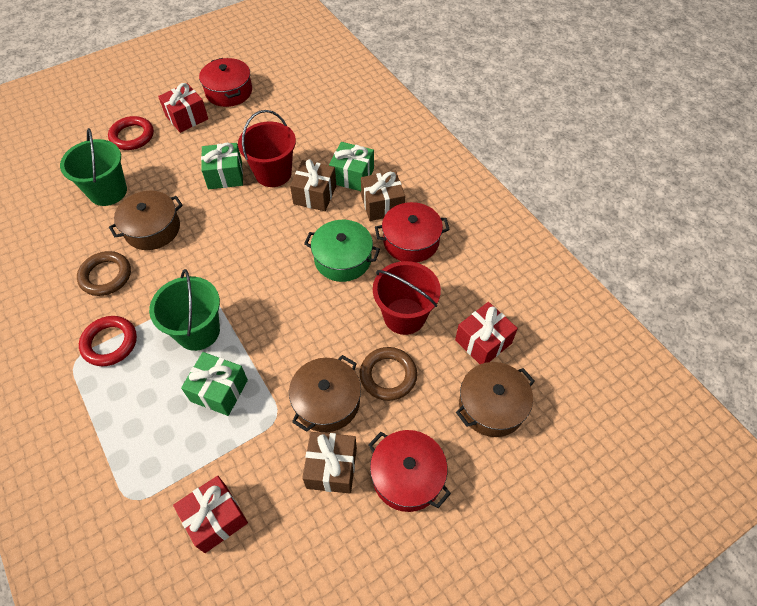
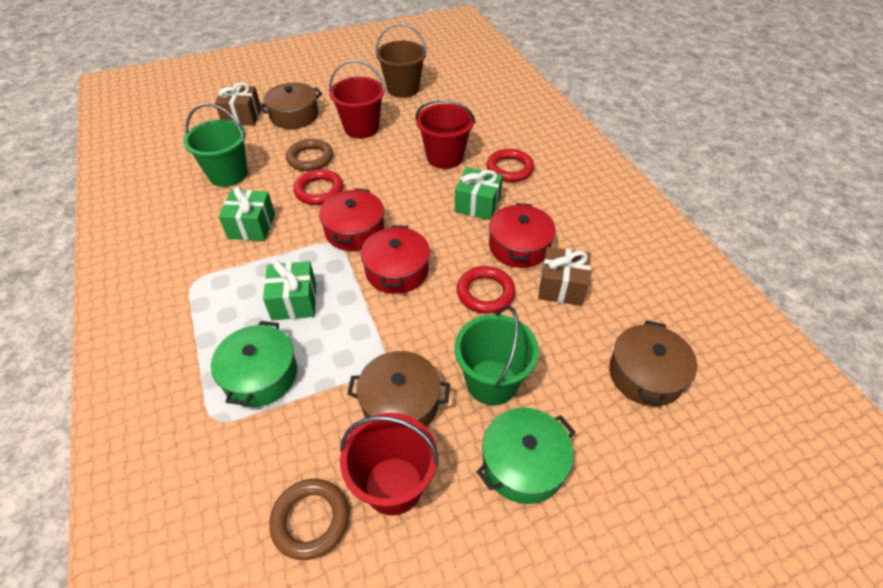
brown bucket: 0 -> 1
brown gift: 3 -> 2
green pot: 1 -> 2
red bucket: 2 -> 3
red gift: 3 -> 0
red ring: 2 -> 3

